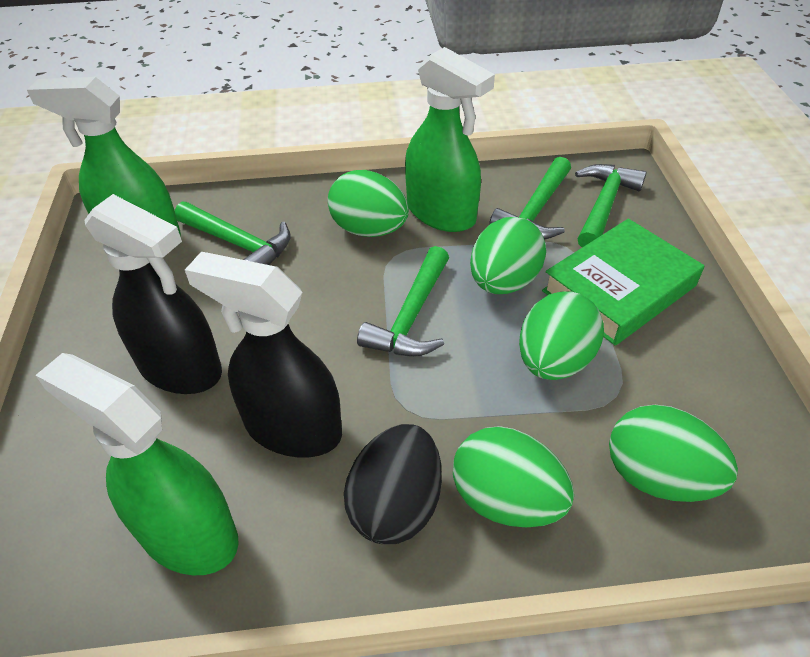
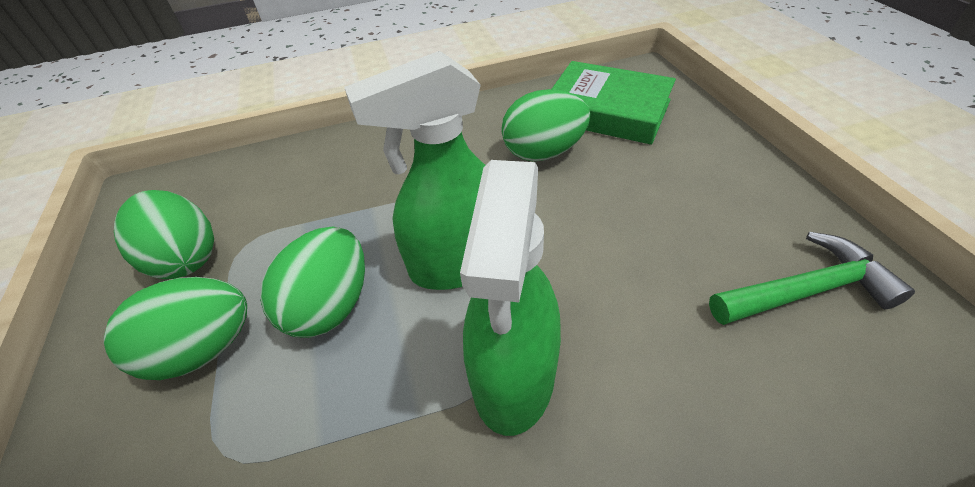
black egg: 1 -> 0
black spray bottle: 2 -> 0
green egg: 5 -> 4
green hammer: 4 -> 1
green spray bottle: 3 -> 2

